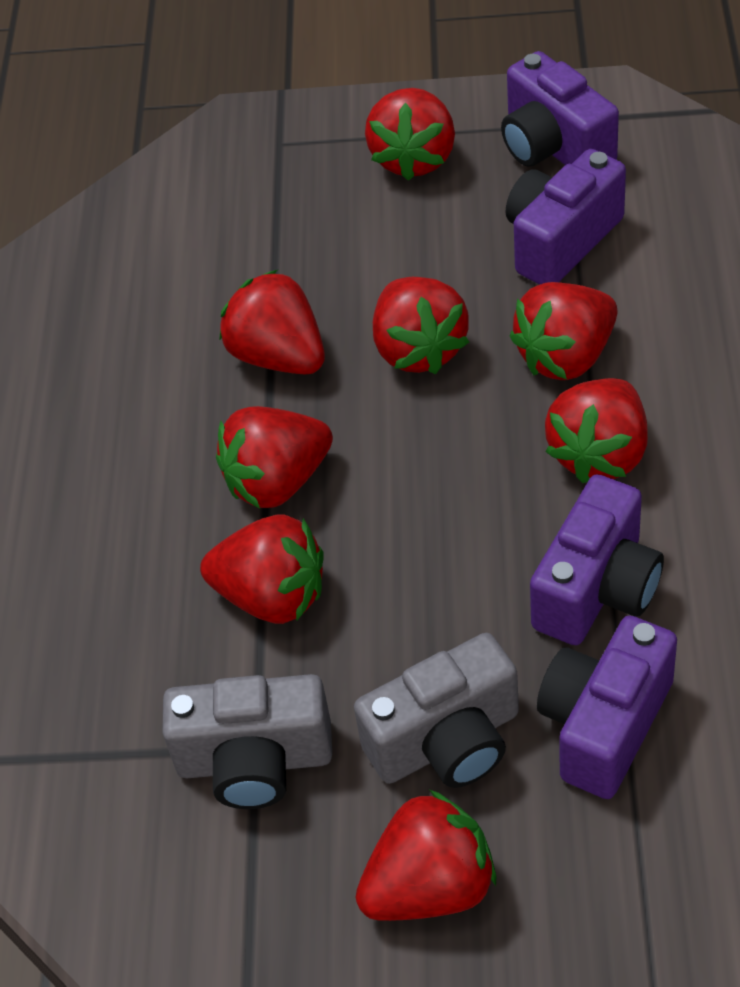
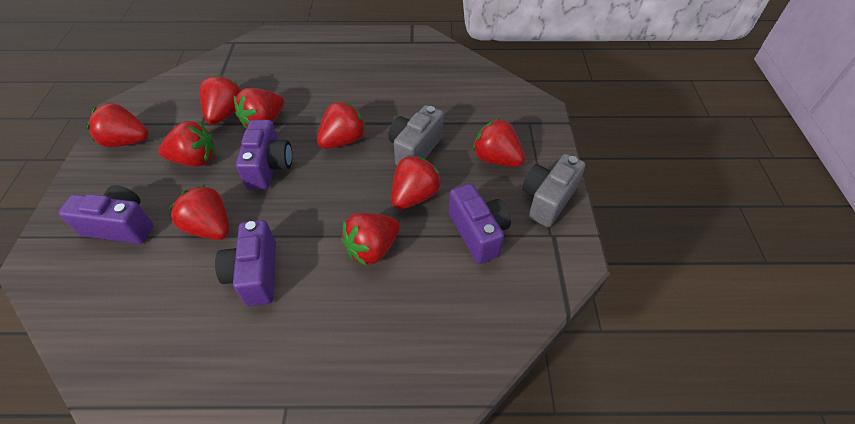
red strawberry: 8 -> 9

